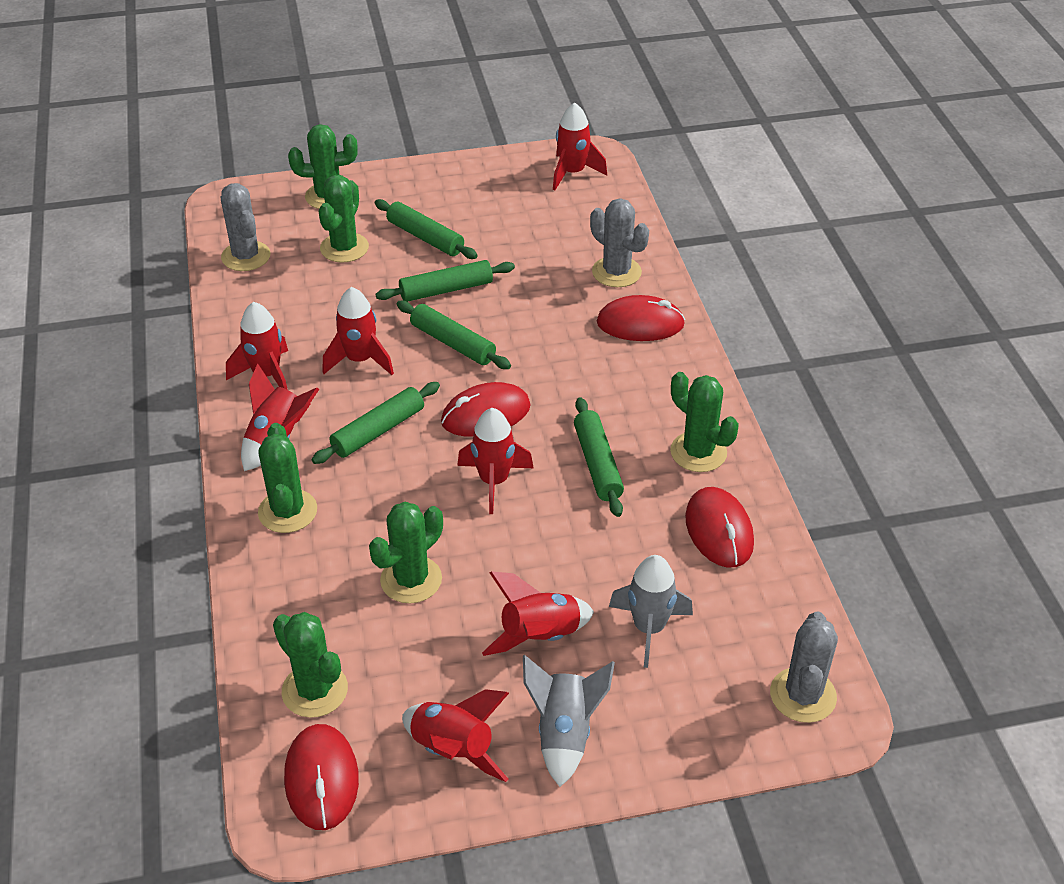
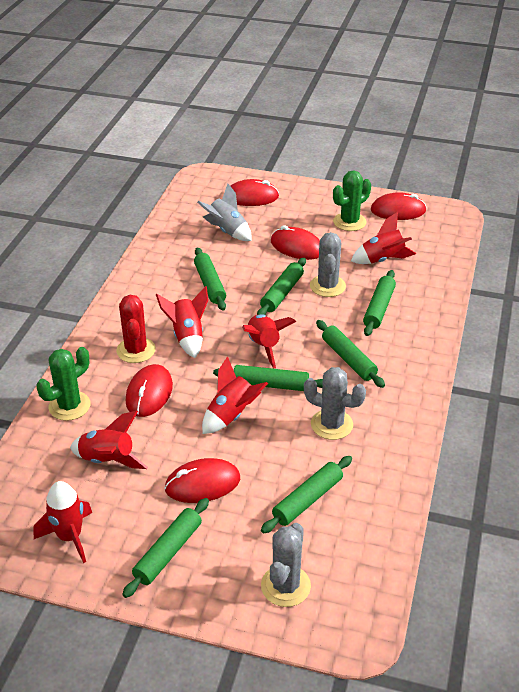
green cactus: 6 -> 2
green rolling pin: 5 -> 7
grey rocket: 2 -> 1
red cactus: 0 -> 1
red mouse: 4 -> 5
red rocket: 7 -> 6

